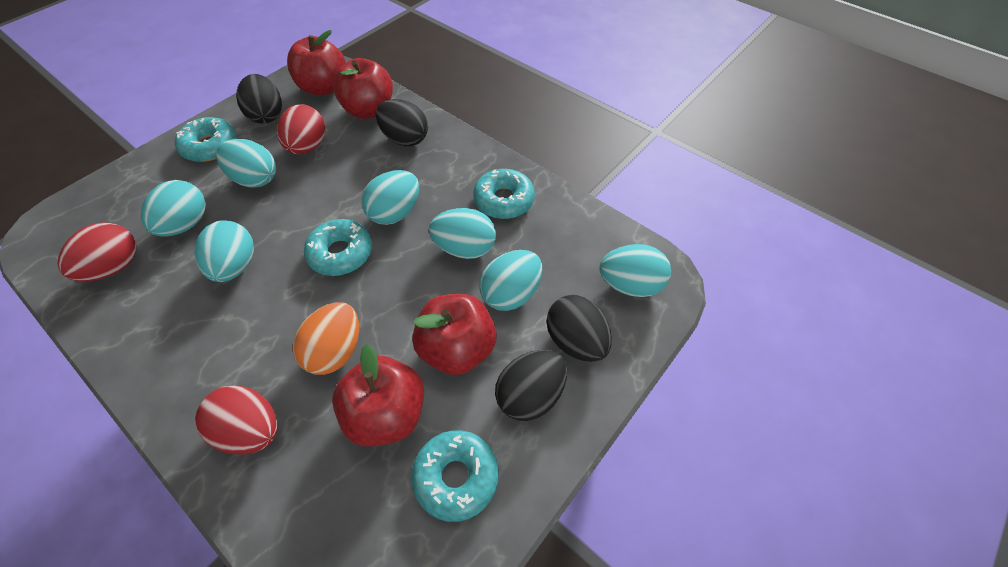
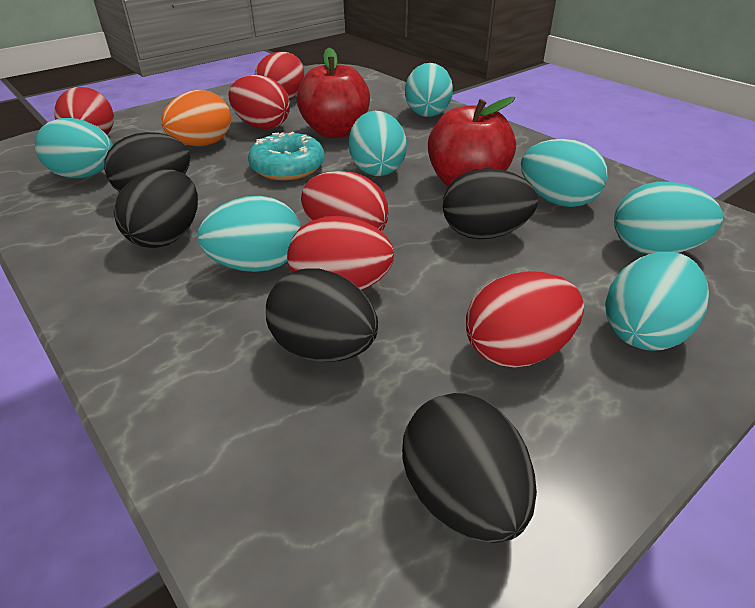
black egg: 4 -> 5
red apple: 4 -> 2
red egg: 3 -> 6
turquoise donut: 4 -> 1

